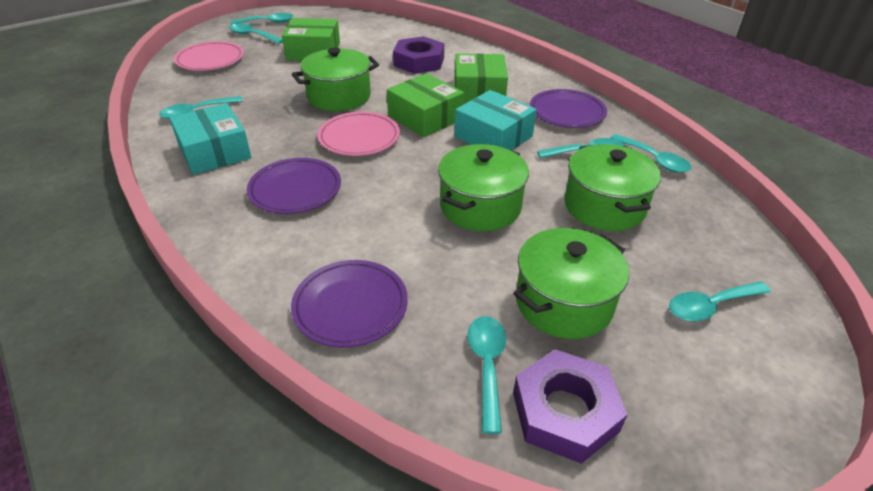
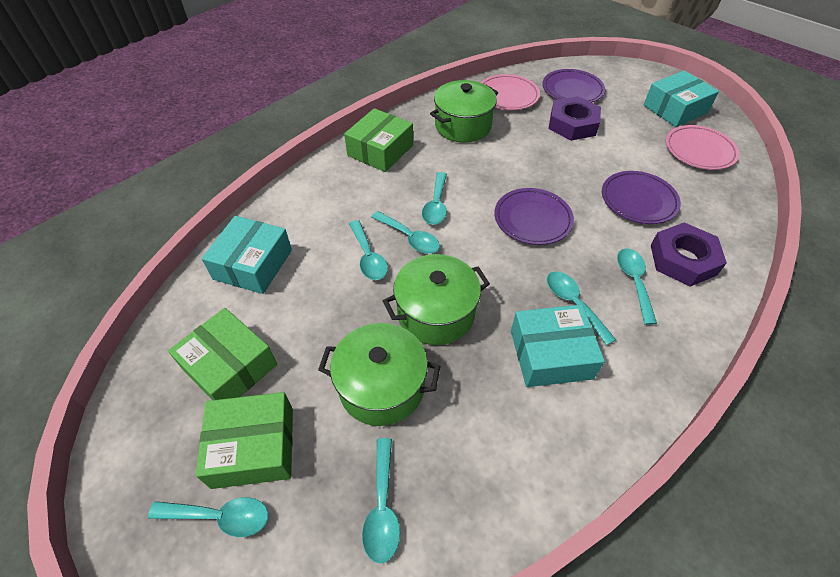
green pot: 4 -> 3
turquoise box: 2 -> 3

